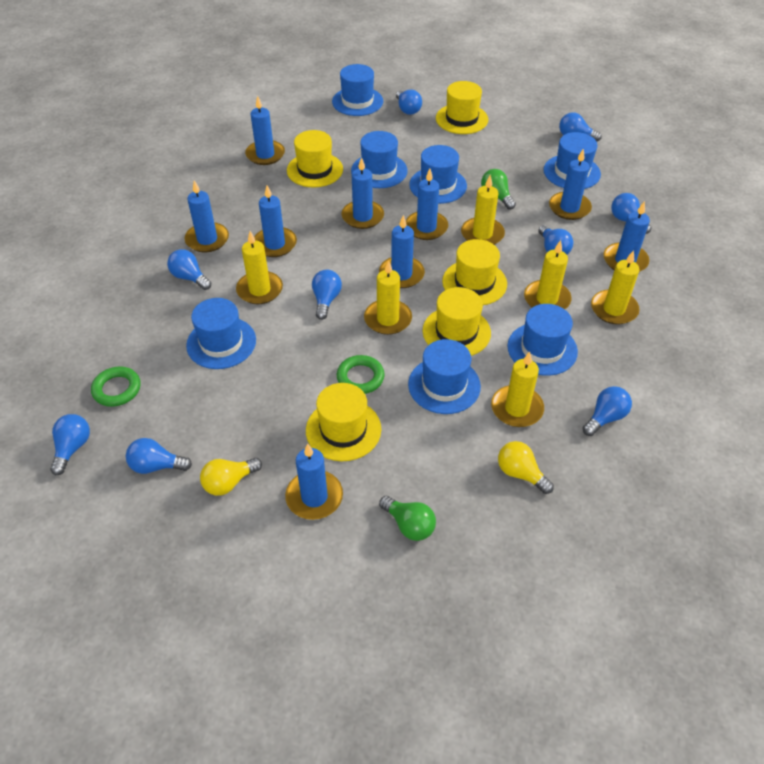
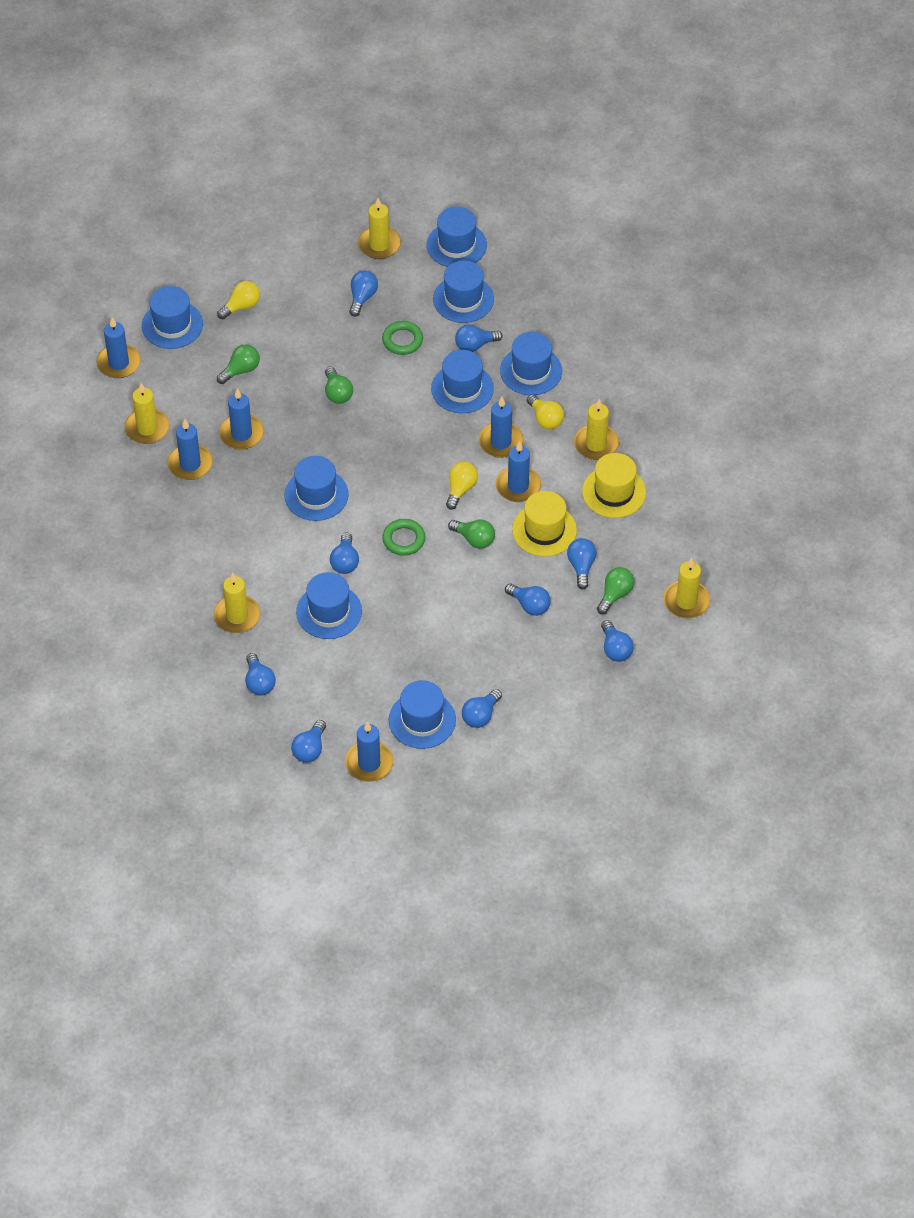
blue candle: 9 -> 6
blue hat: 7 -> 8
green light bulb: 2 -> 4
yellow candle: 6 -> 5
yellow hat: 5 -> 2
yellow light bulb: 2 -> 3

